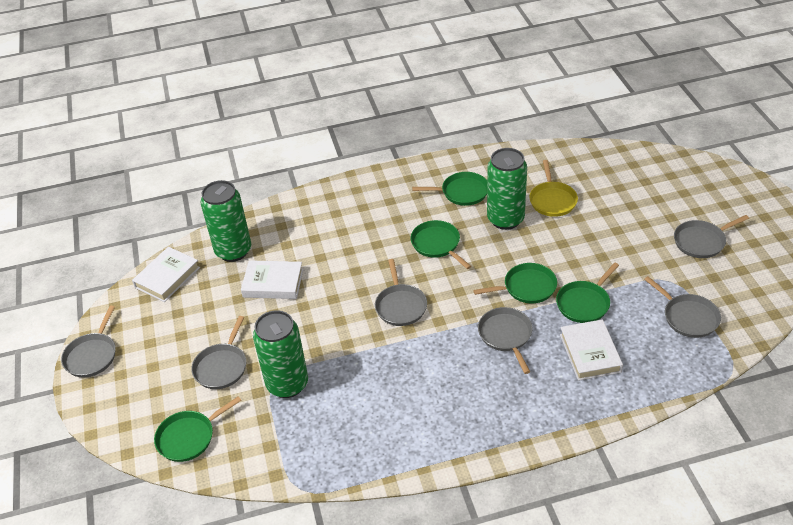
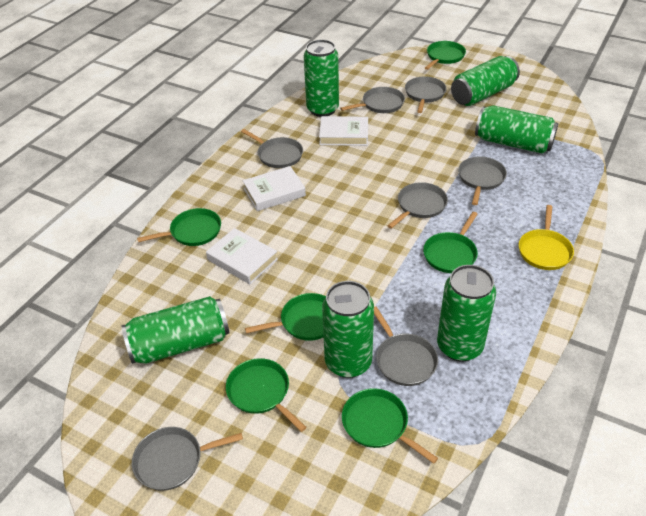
green can: 3 -> 6
green pan: 5 -> 6
grey pan: 6 -> 7

